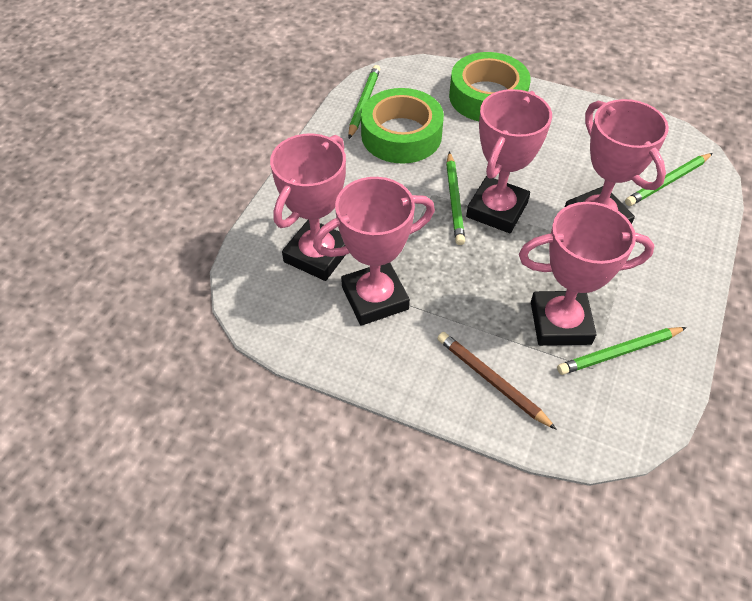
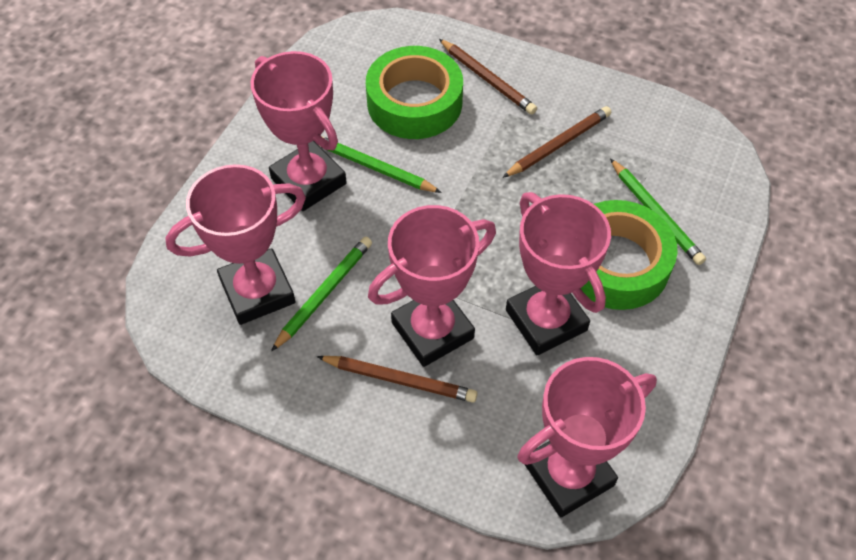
brown pencil: 1 -> 3
green pencil: 4 -> 3

